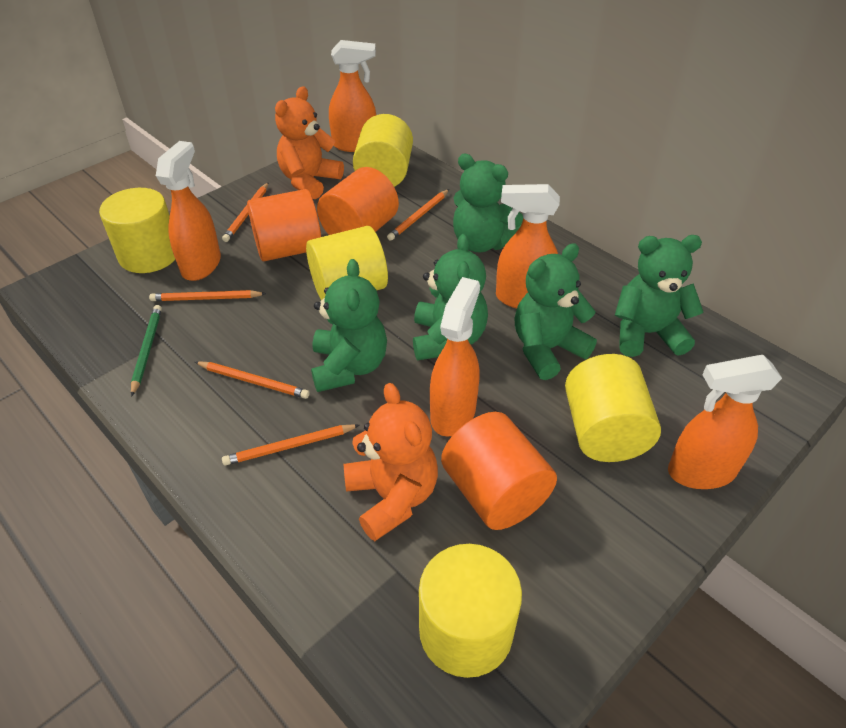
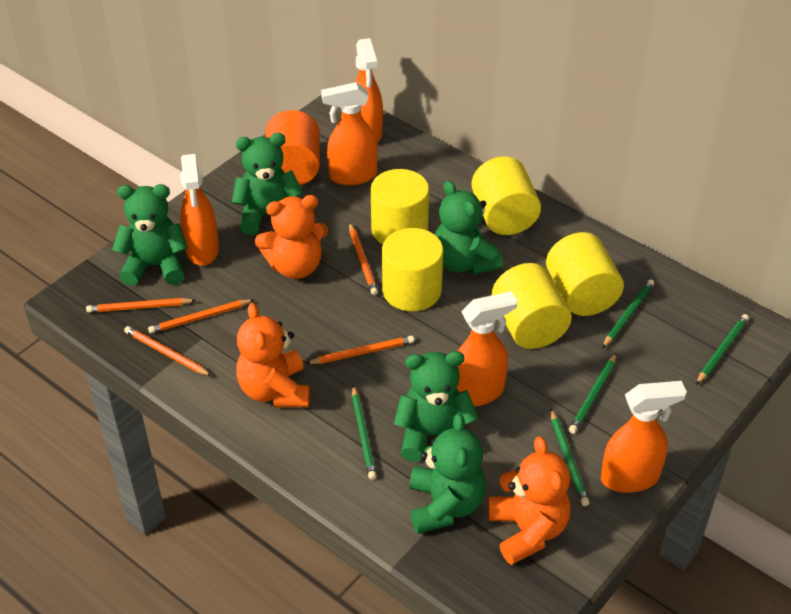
green pencil: 1 -> 5
orange cylinder: 3 -> 1
orange teddy bear: 2 -> 3

